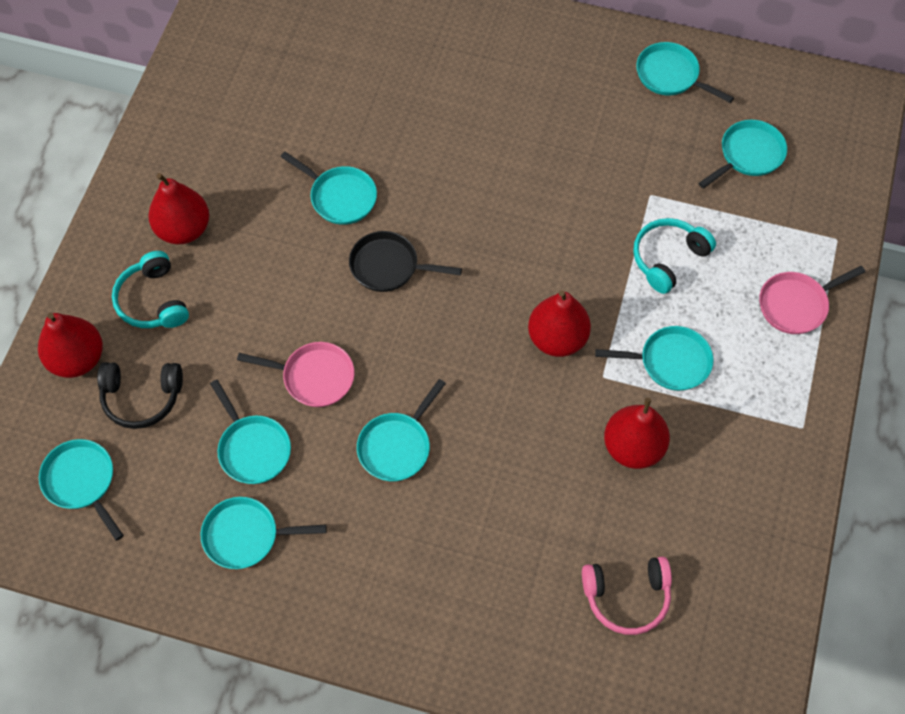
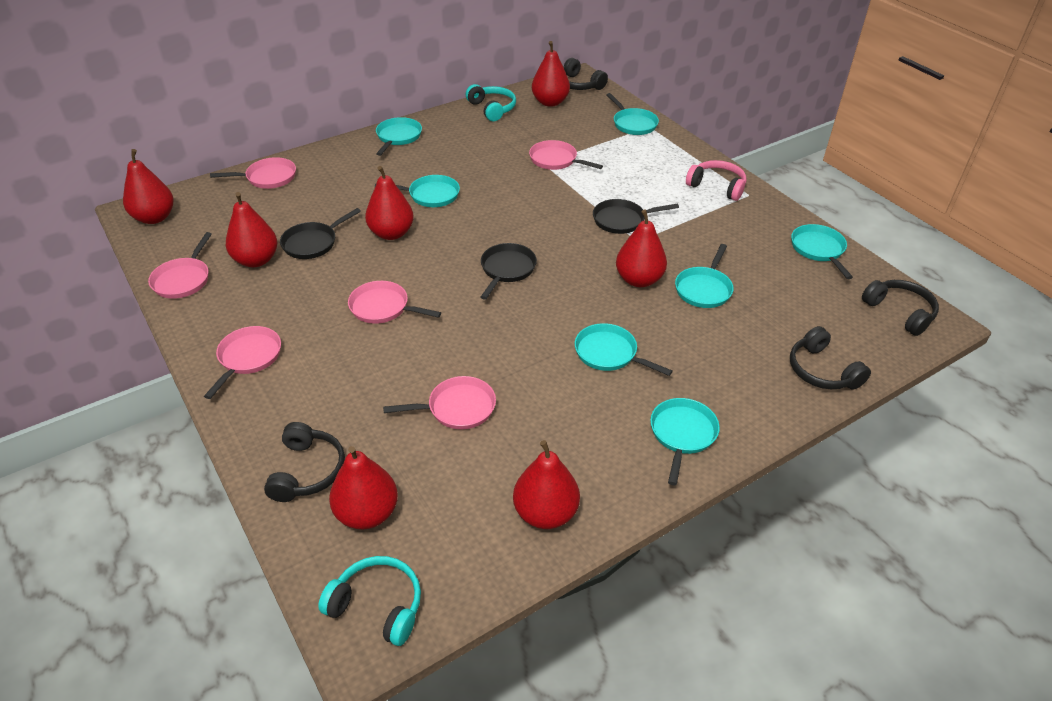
black headphones: 1 -> 4
black pan: 1 -> 3
pink pan: 2 -> 6
red pear: 4 -> 7
turquoise pan: 8 -> 7

